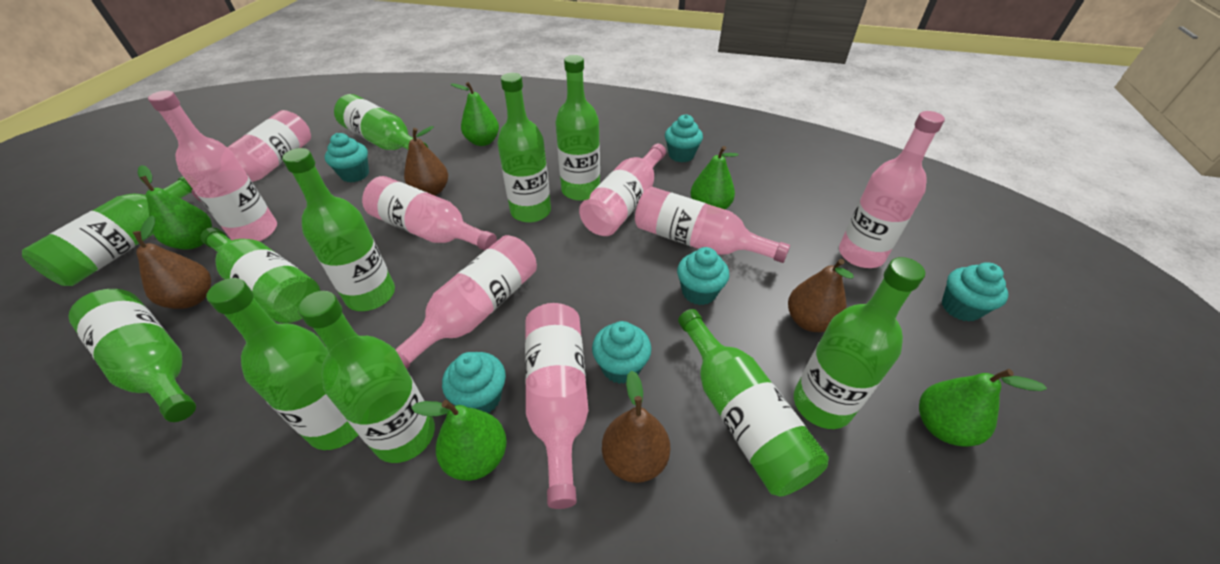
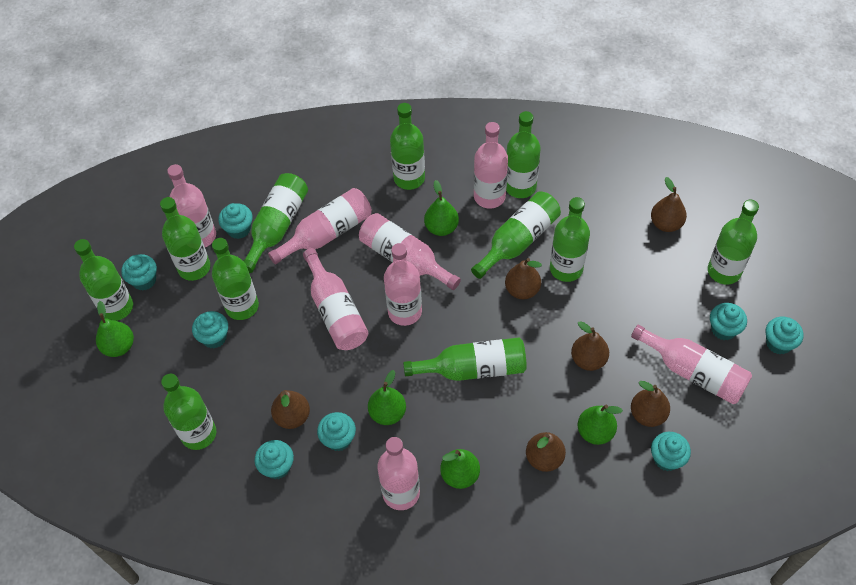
brown pear: 4 -> 6
turquoise cupcake: 6 -> 8

